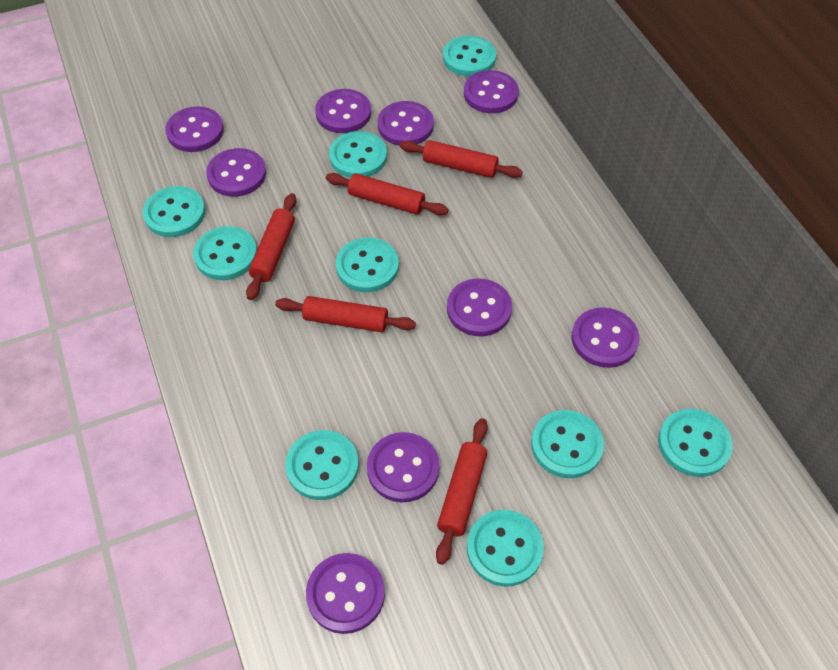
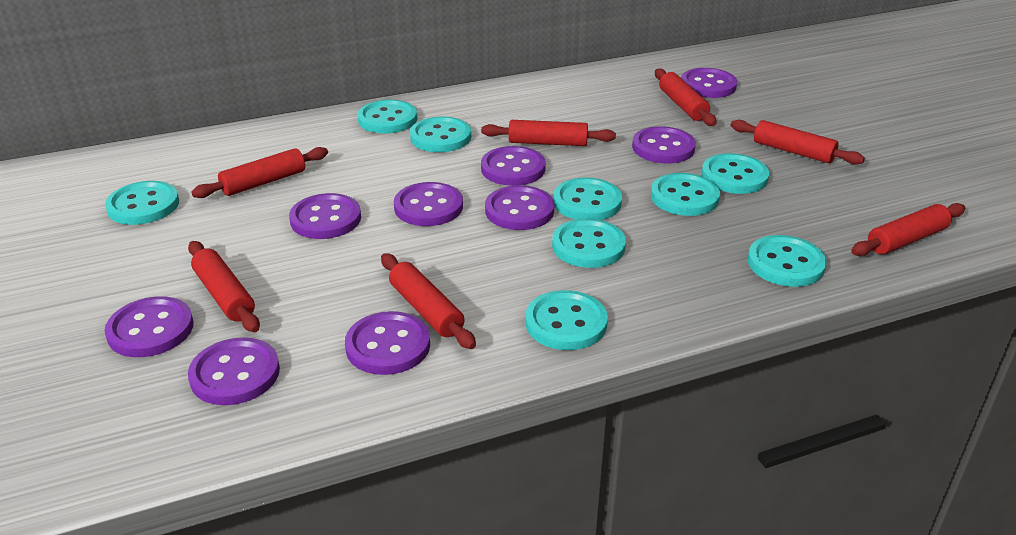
red rolling pin: 5 -> 7

